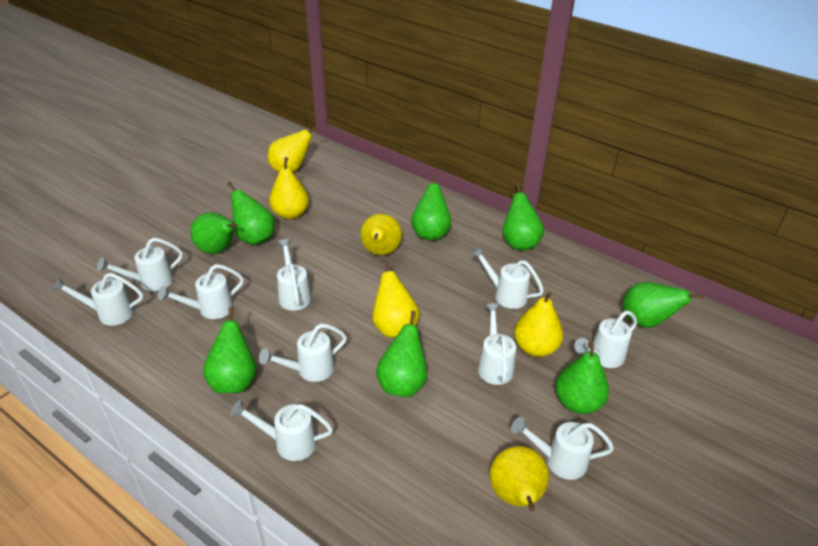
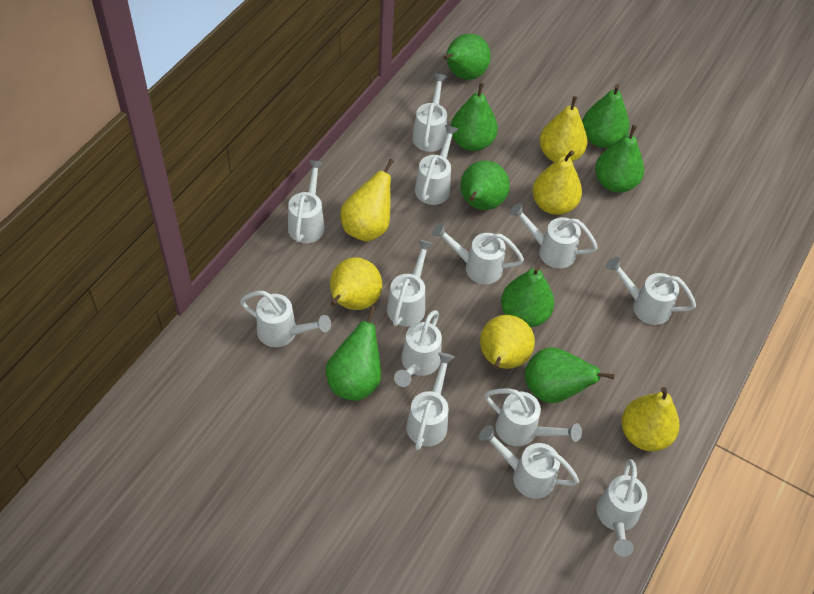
white watering can: 10 -> 13

